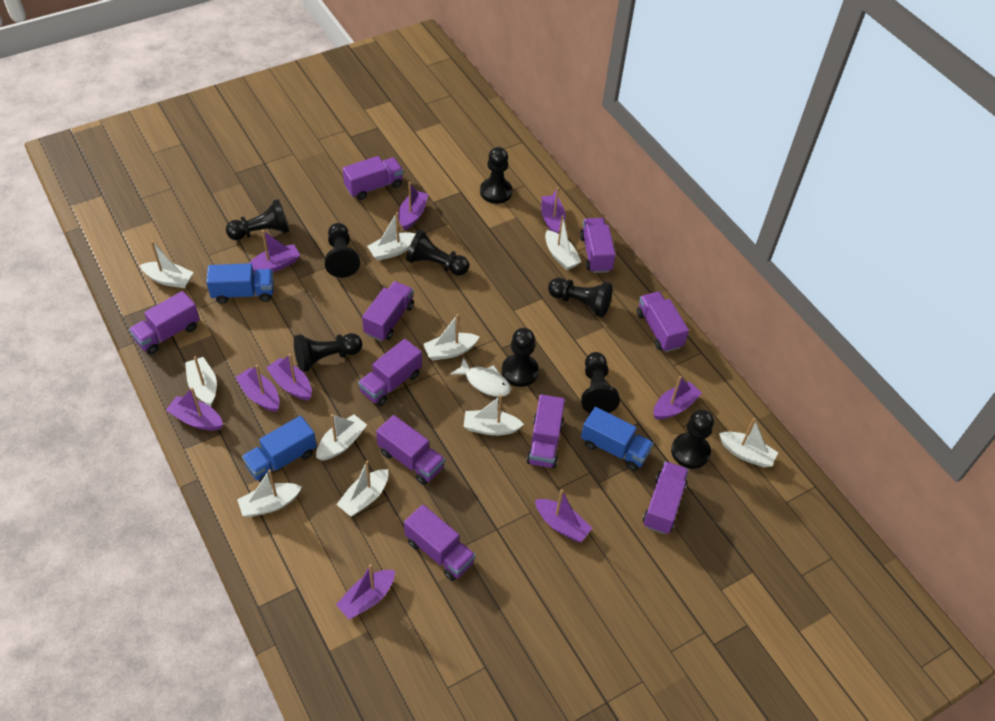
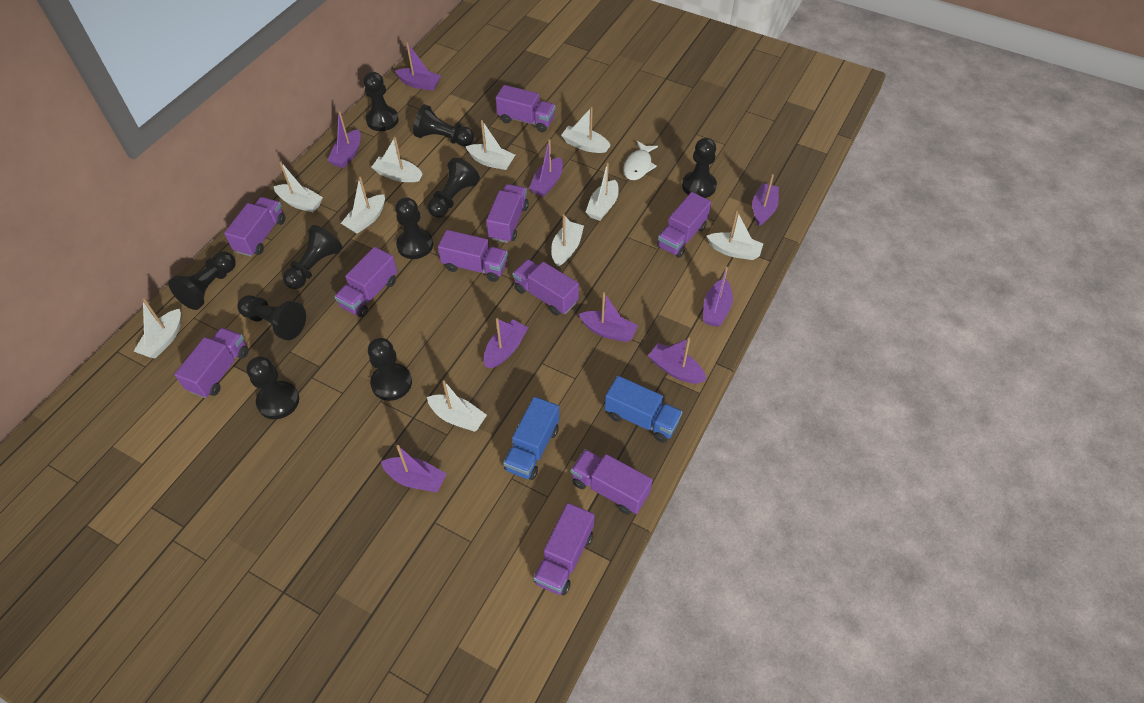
black pawn: 9 -> 10
blue truck: 3 -> 2

